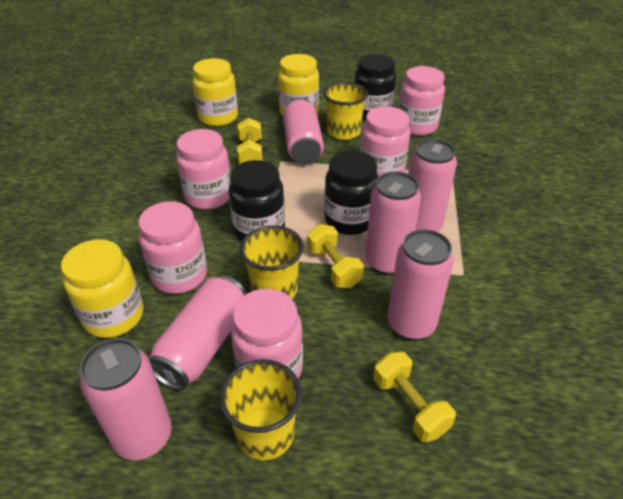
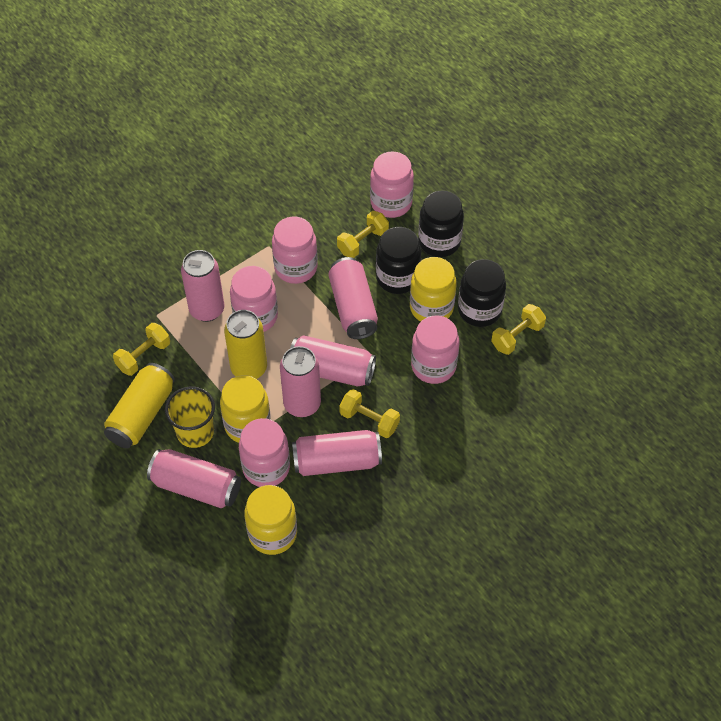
yellow can: 0 -> 2
yellow cup: 3 -> 1
yellow dumbbell: 3 -> 4

